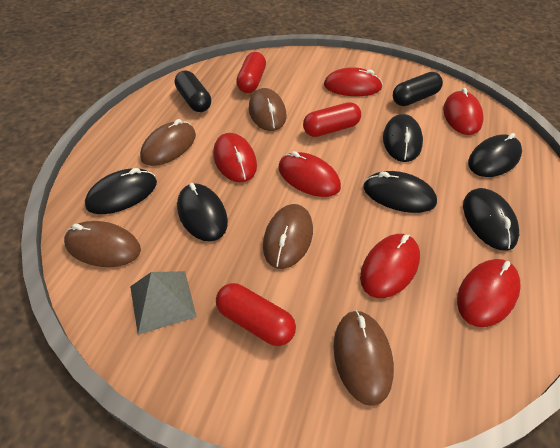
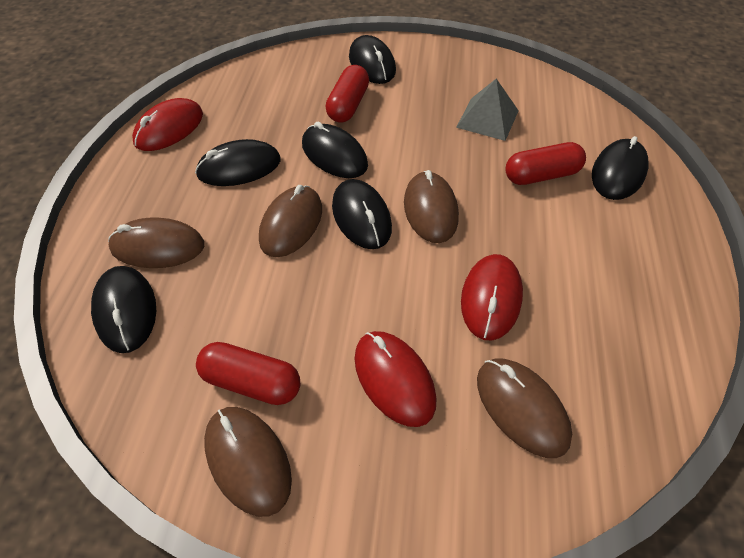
black capsule: 2 -> 0
red mouse: 6 -> 3

